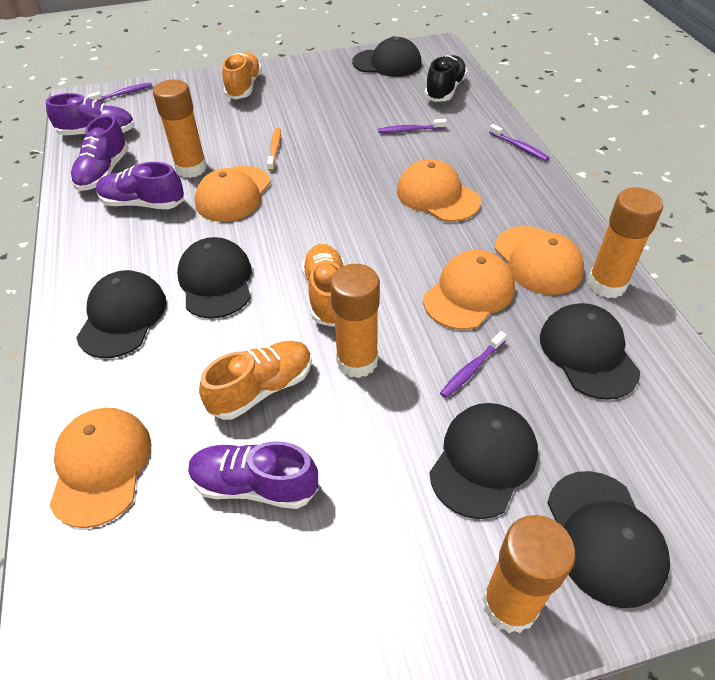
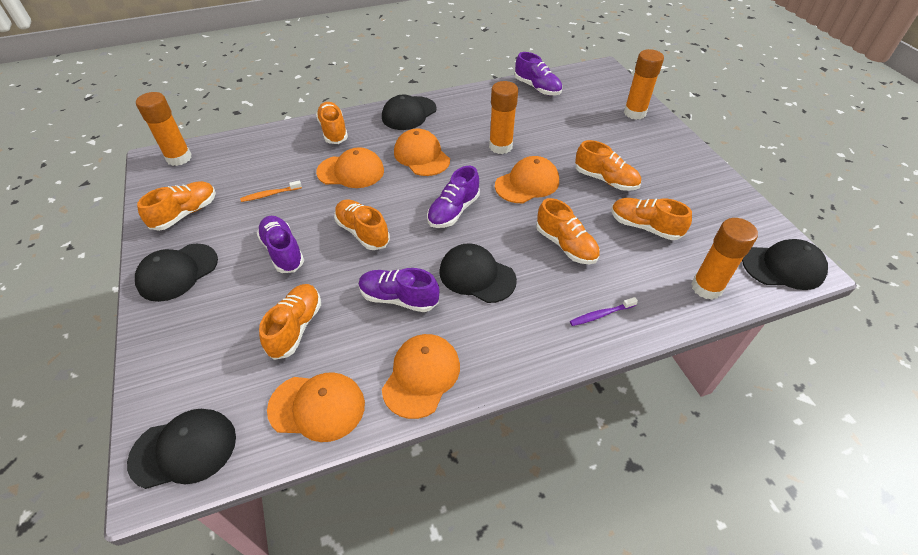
black cap: 6 -> 5
black shoe: 1 -> 0
orange shoe: 3 -> 7
purple toothbrush: 4 -> 1

